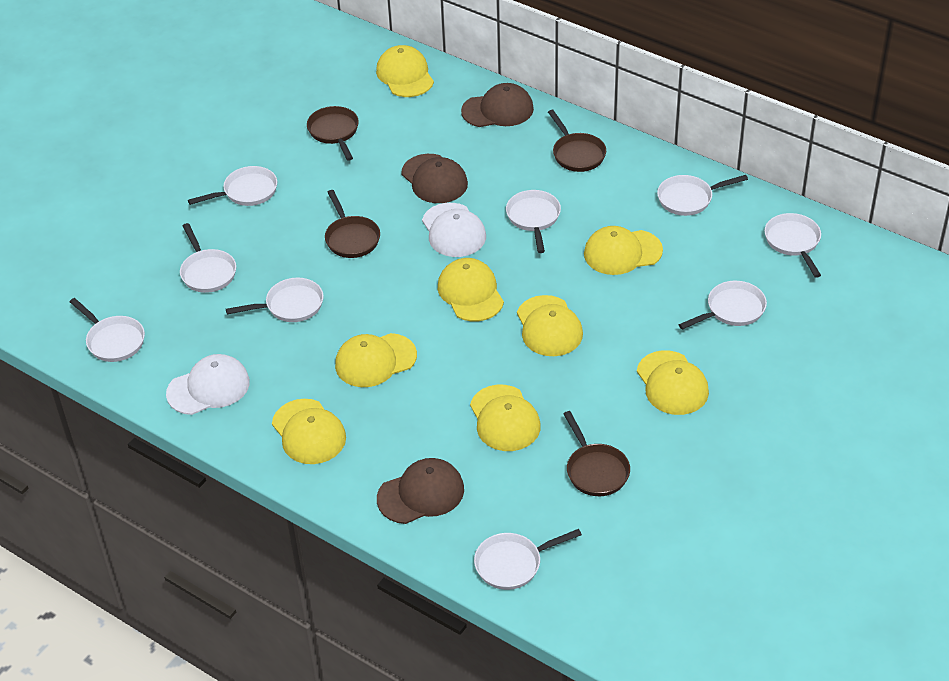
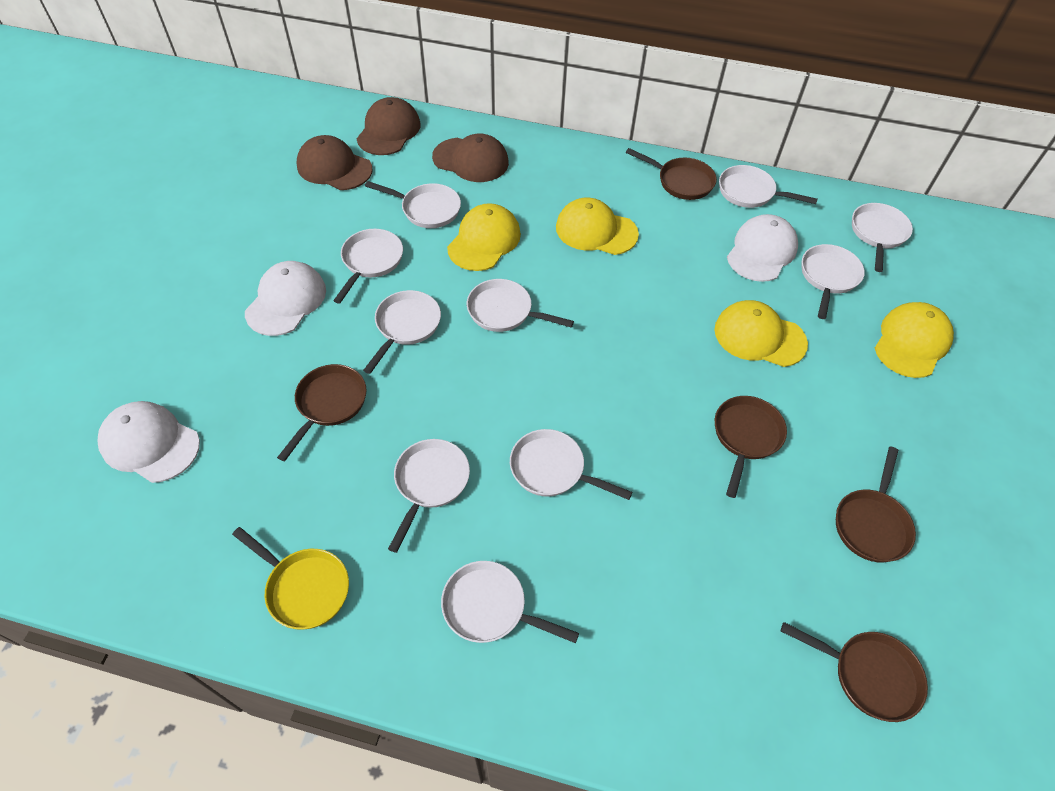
brown pan: 4 -> 5
white cap: 2 -> 3
white pan: 9 -> 10
yellow cap: 8 -> 4
yellow pan: 0 -> 1

